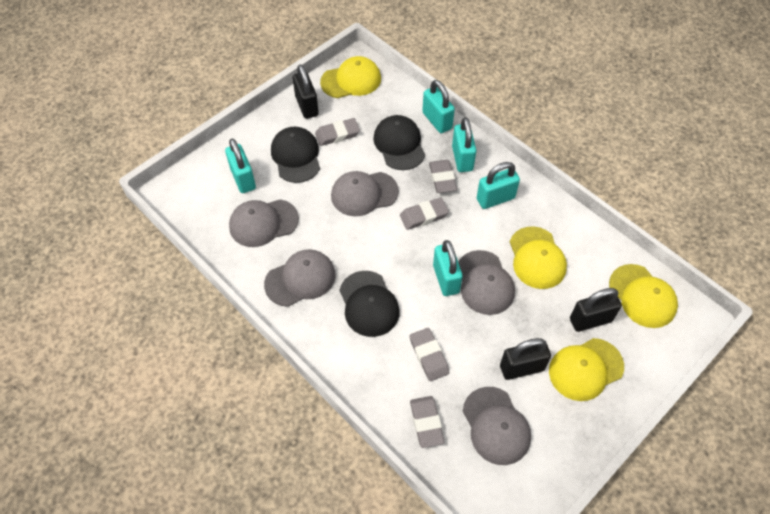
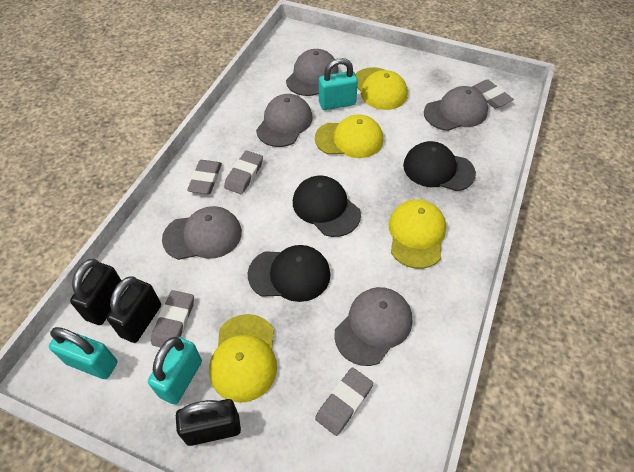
turquoise padlock: 5 -> 3

